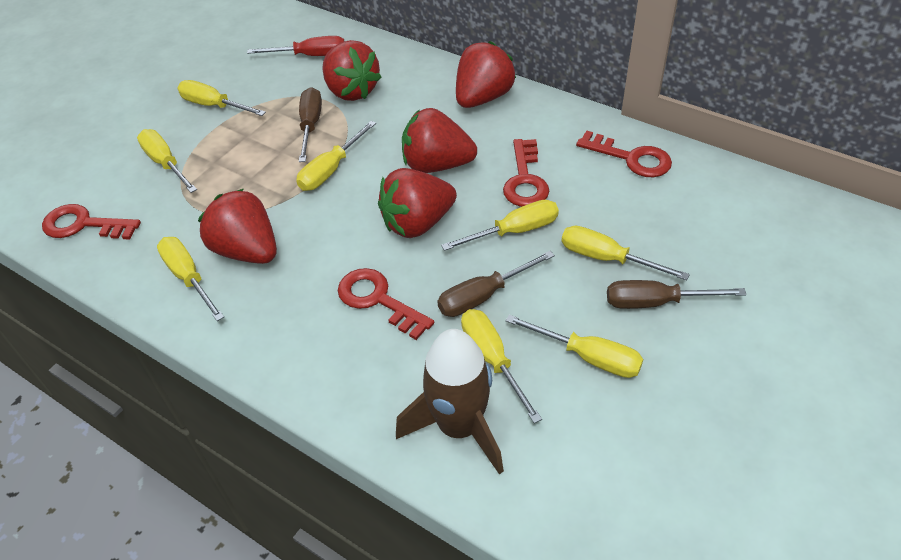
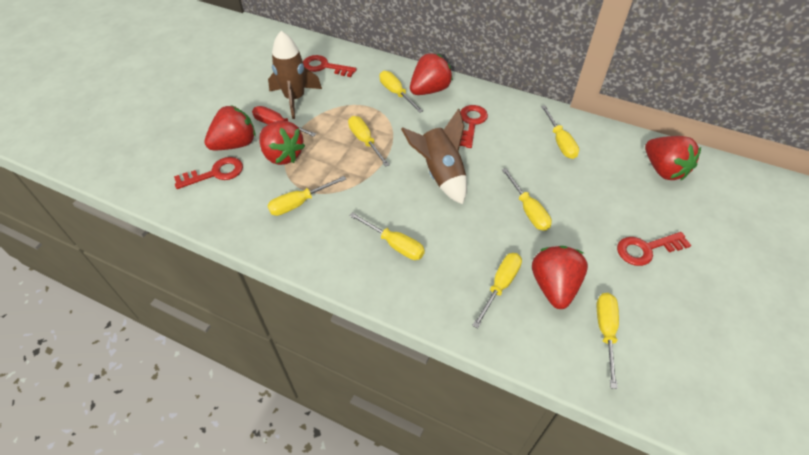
brown rocket: 1 -> 2
brown screwdriver: 3 -> 0

